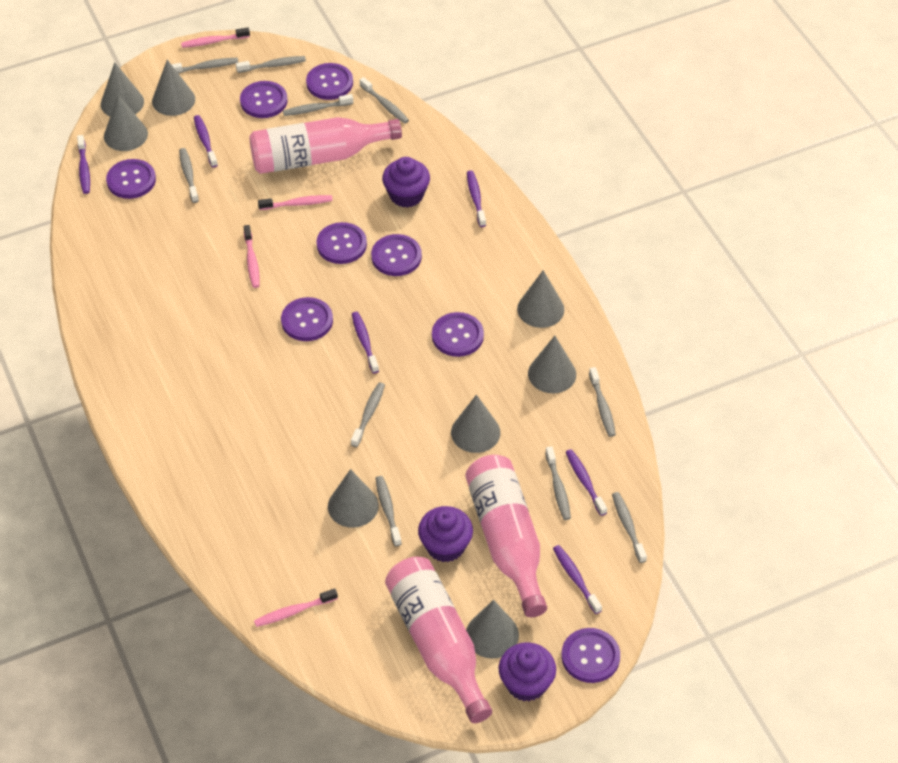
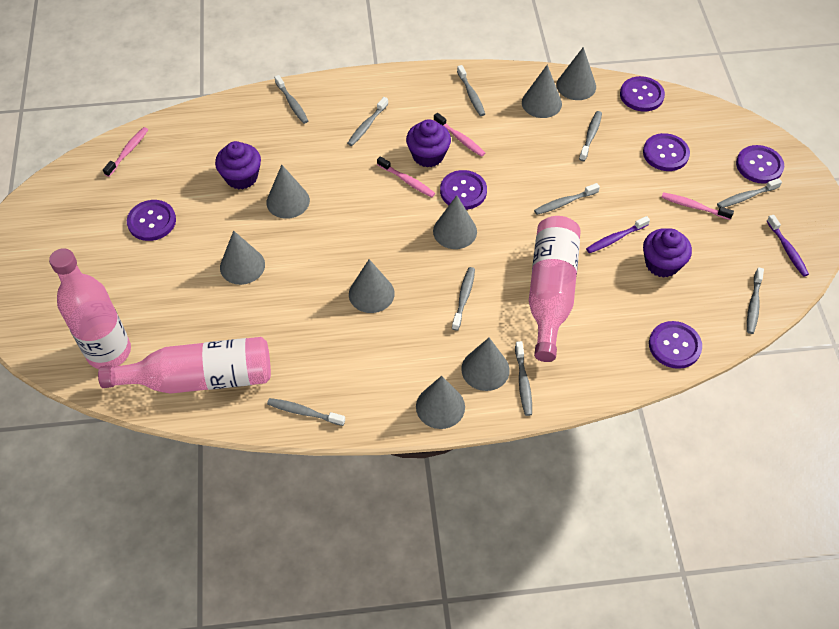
purple button: 8 -> 6
purple toothbrush: 6 -> 2

